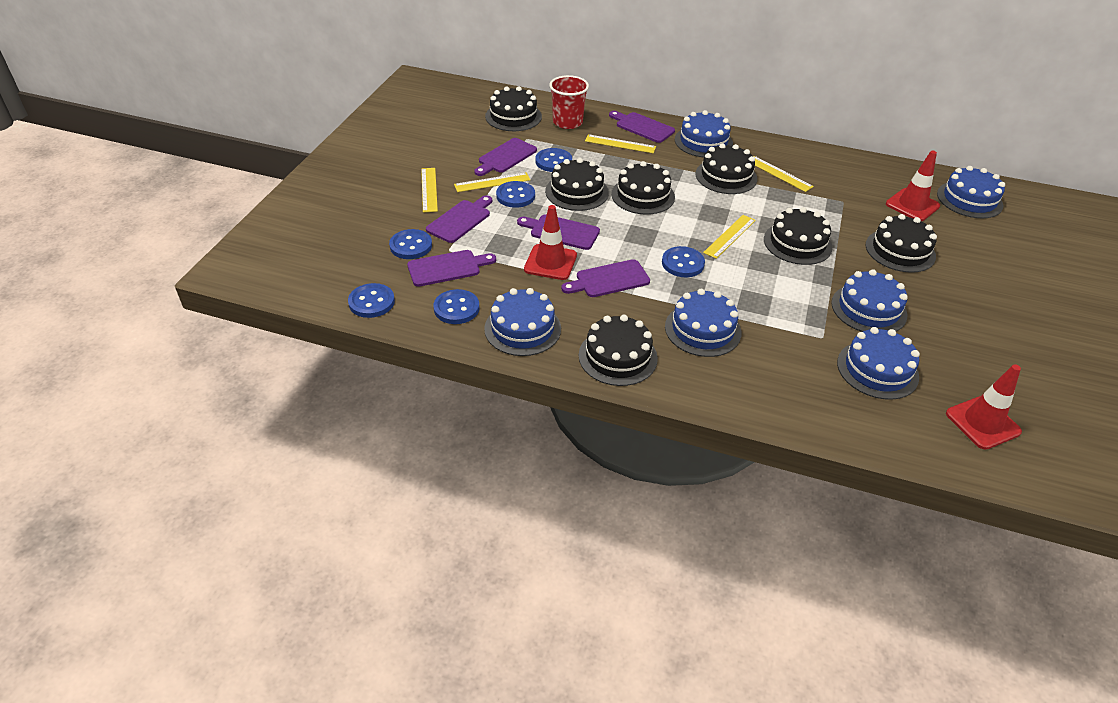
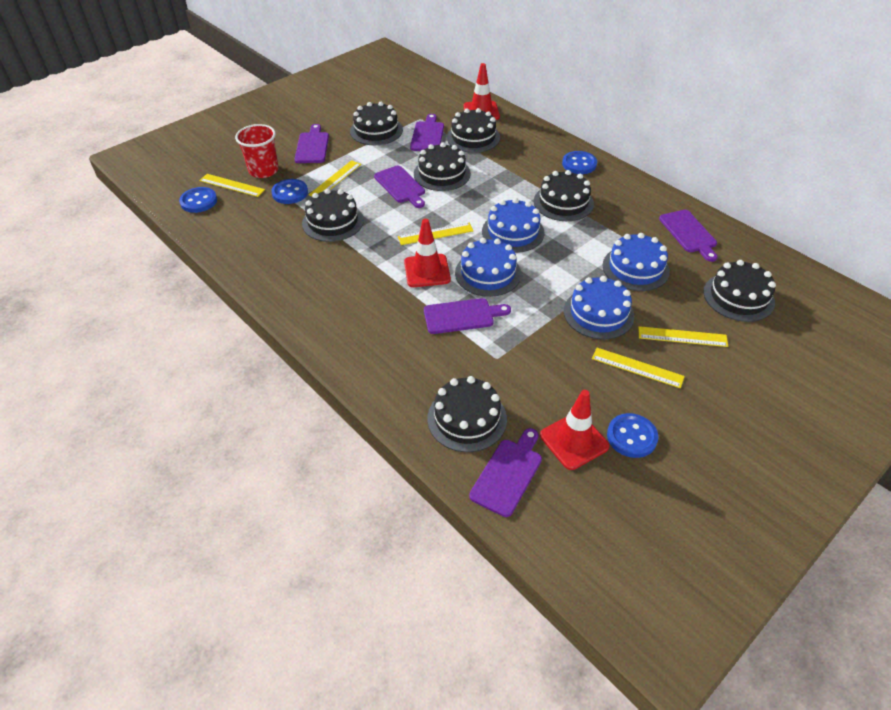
blue button: 6 -> 4
blue cake: 6 -> 4

